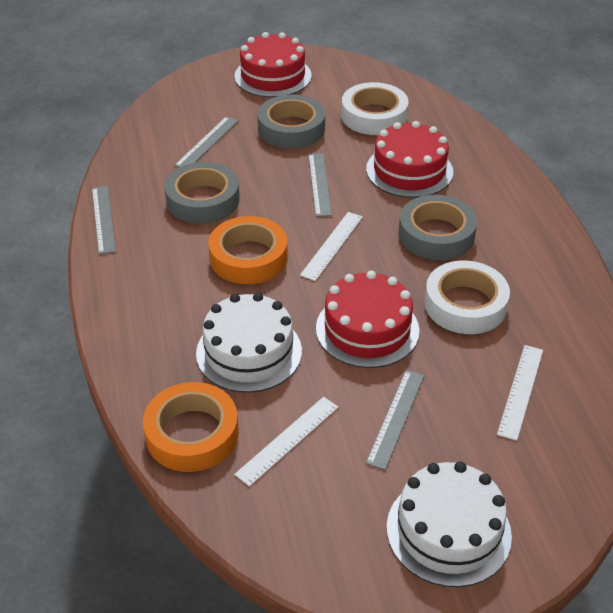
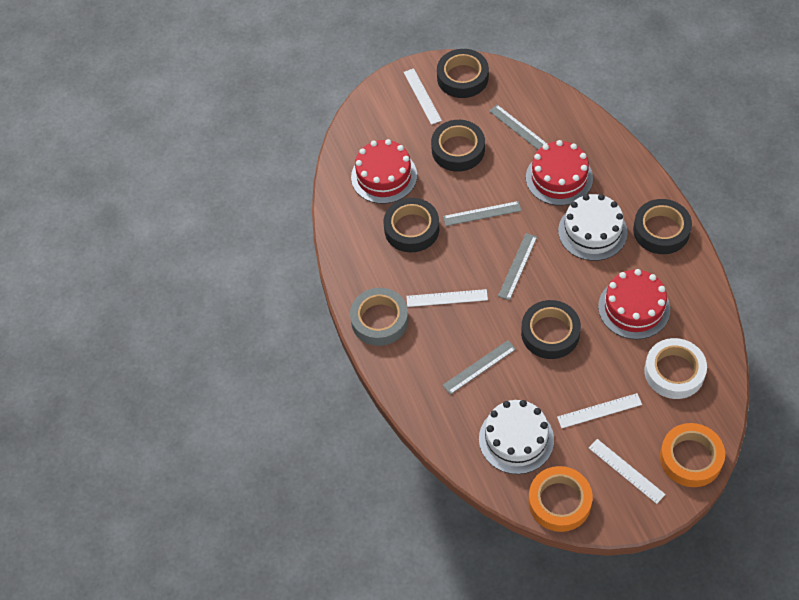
black tape: 0 -> 5
grey tape: 3 -> 1
white ruler: 3 -> 4
white tape: 2 -> 1

